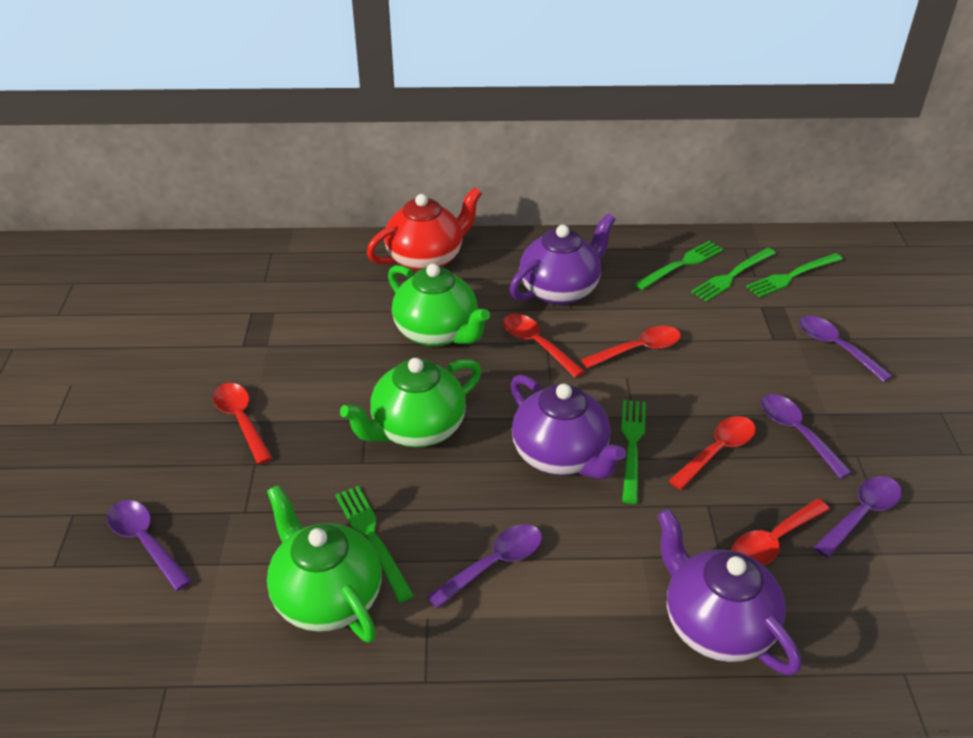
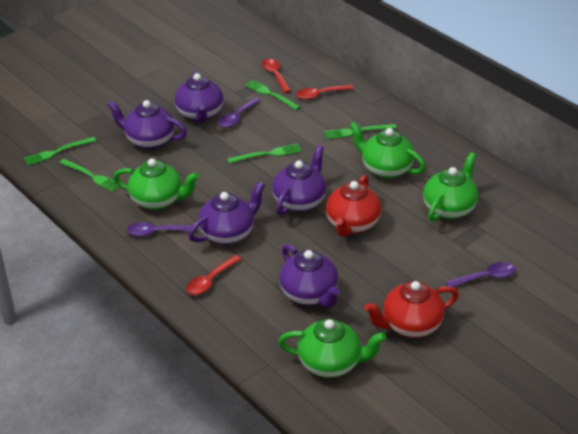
green teapot: 3 -> 4
purple spoon: 5 -> 3
purple teapot: 3 -> 5
red spoon: 5 -> 3
red teapot: 1 -> 2

